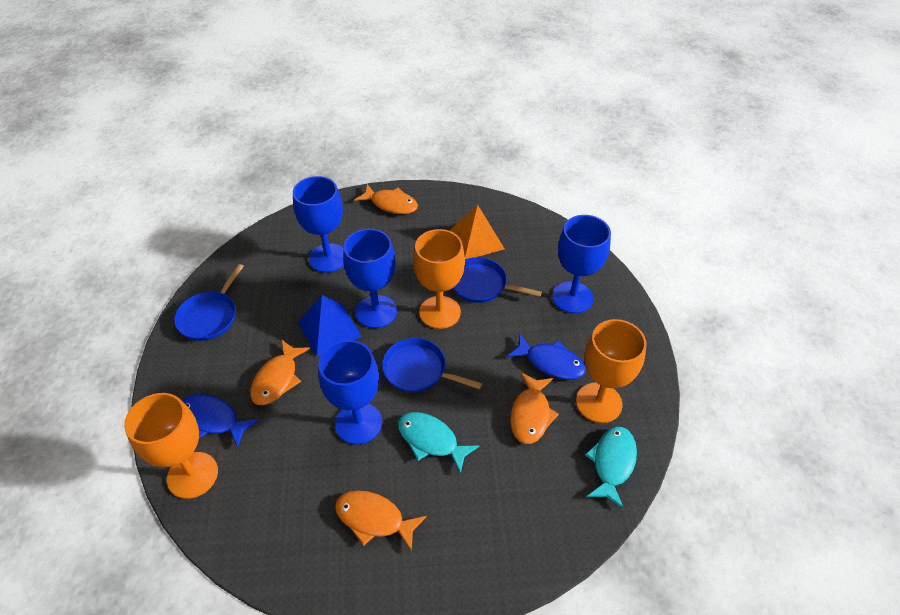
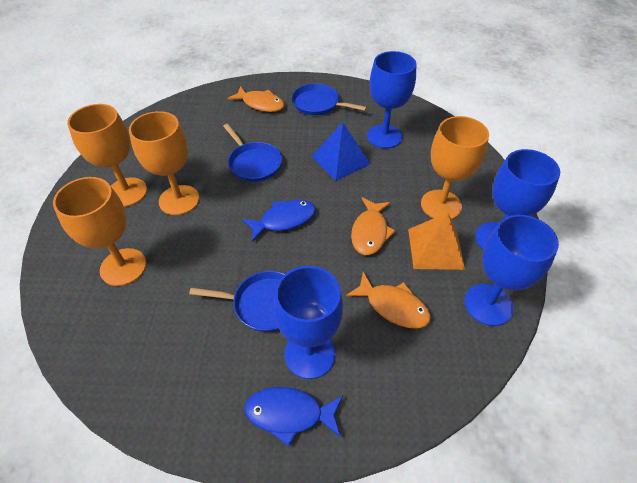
orange fish: 4 -> 3
orange goblet: 3 -> 4
turquoise fish: 2 -> 0

